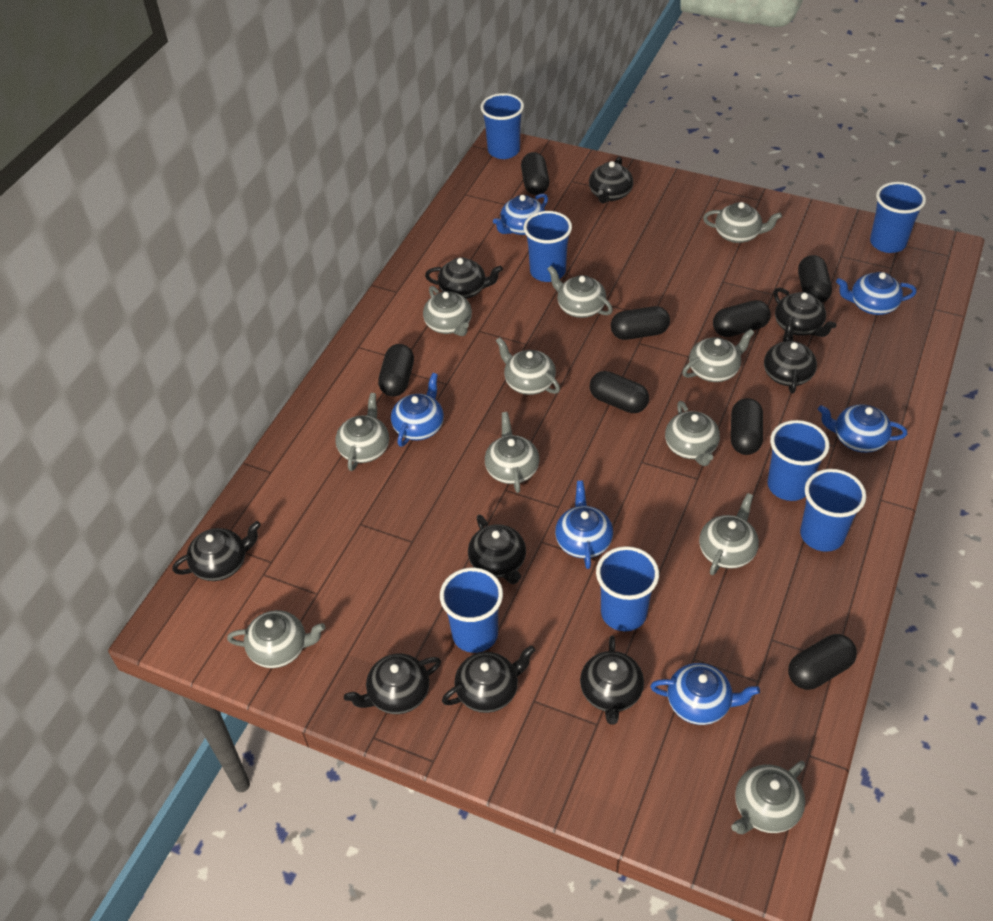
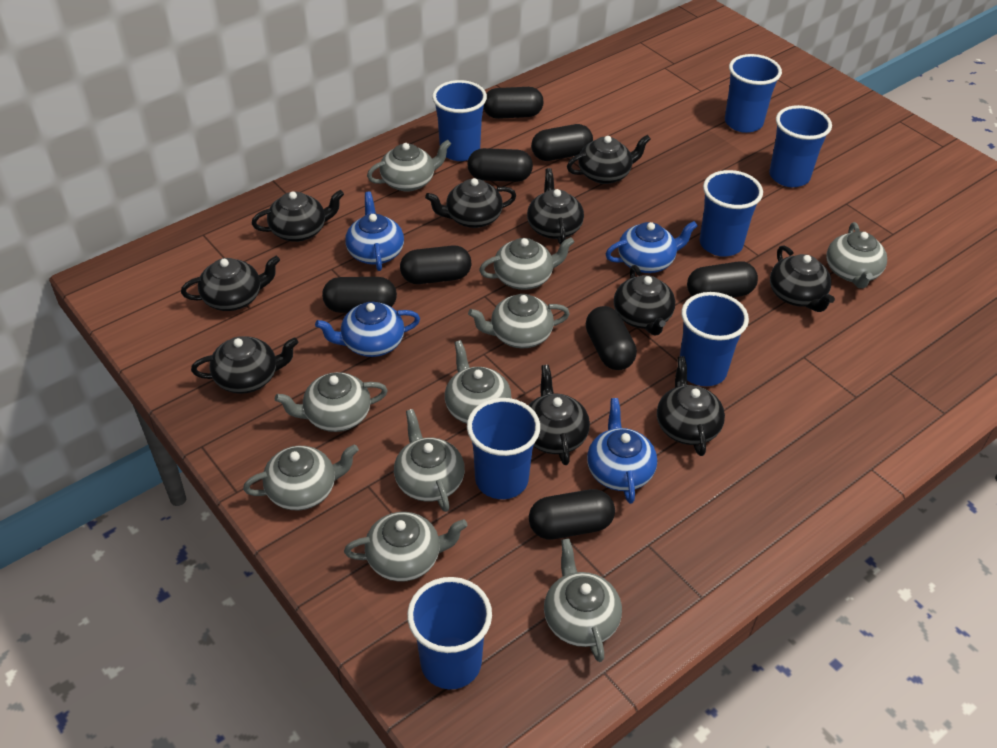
black teapot: 9 -> 10
blue teapot: 6 -> 4
grey teapot: 11 -> 10

